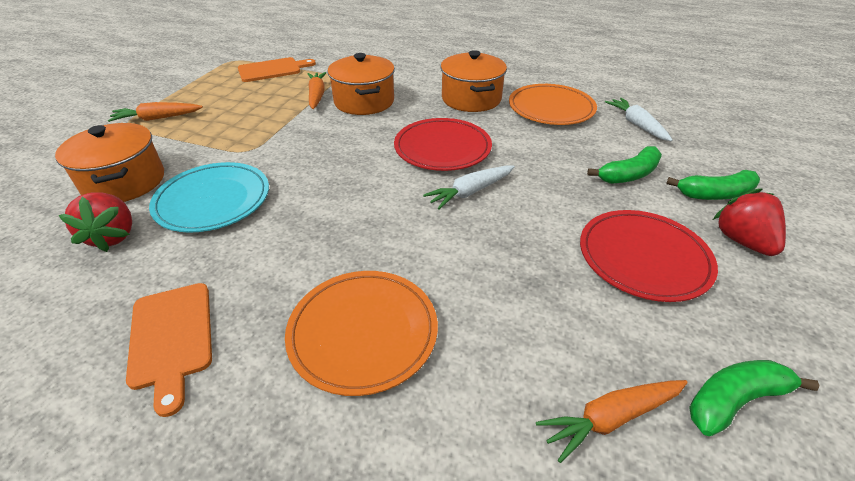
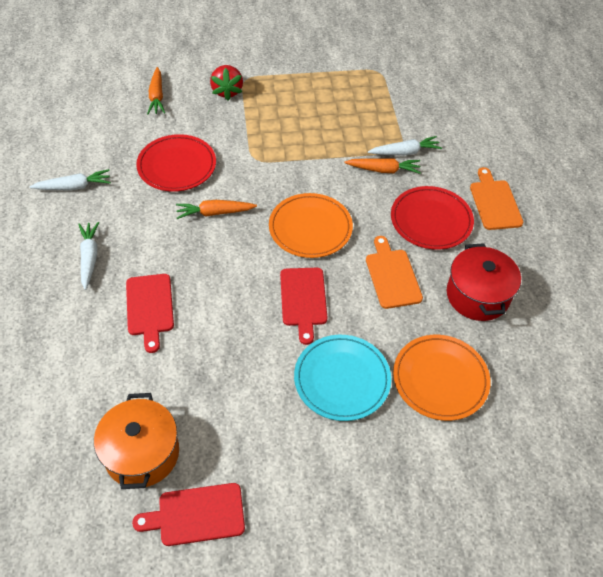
green banana: 3 -> 0
orange pot: 3 -> 1
red cutting board: 0 -> 3
red pot: 0 -> 1
red strawberry: 2 -> 1
white carrot: 2 -> 3

